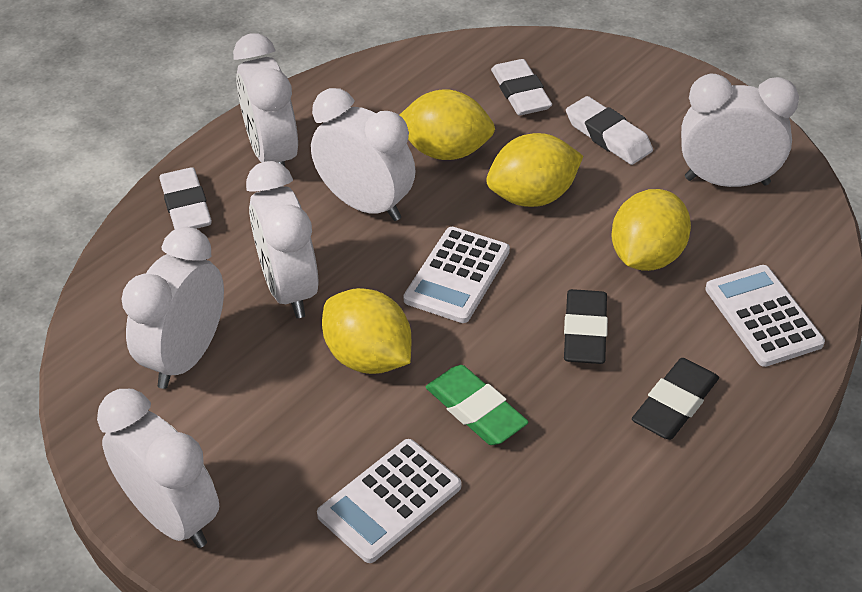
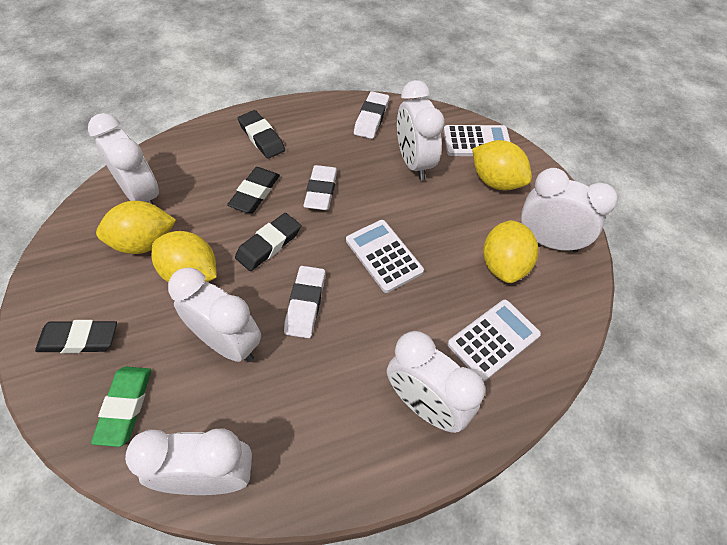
black eraser: 2 -> 4

